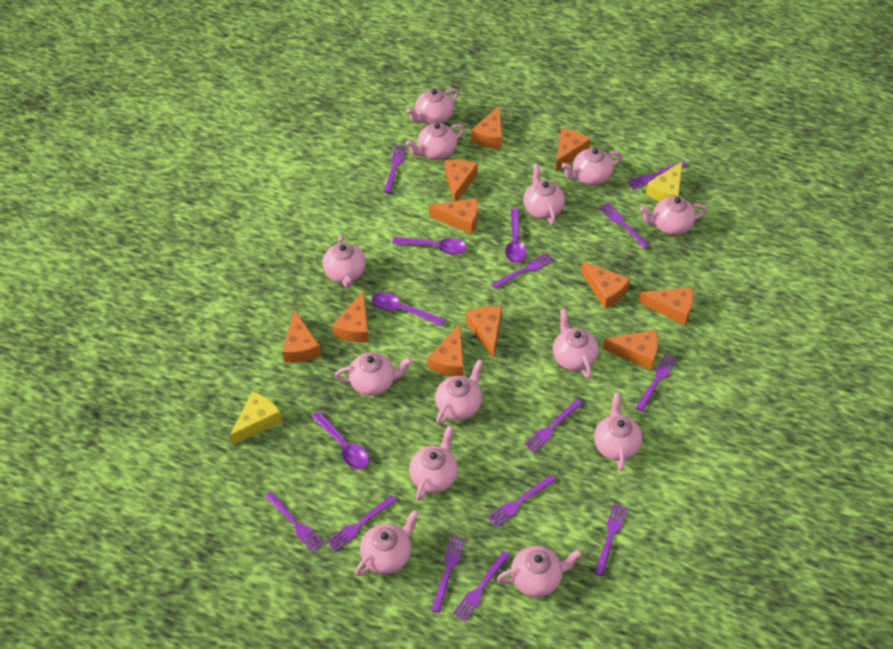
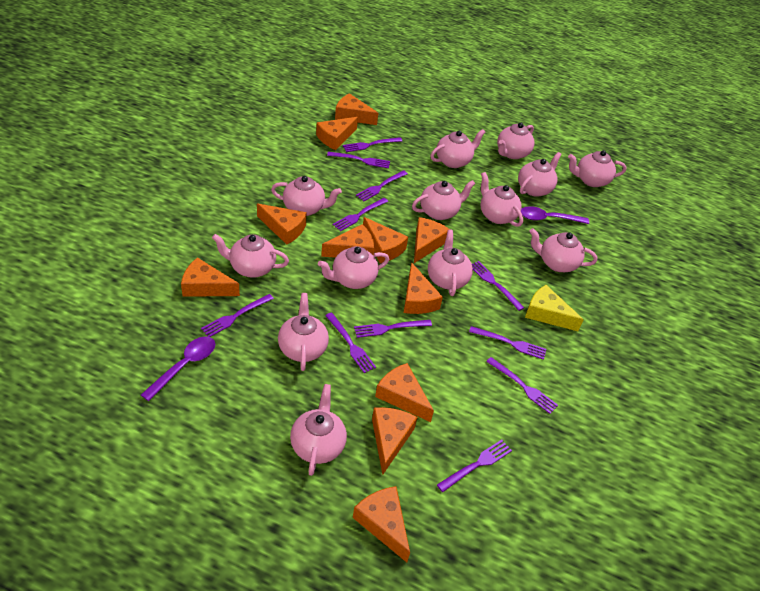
purple fork: 12 -> 11
purple spoon: 4 -> 2
yellow cheese: 2 -> 1

